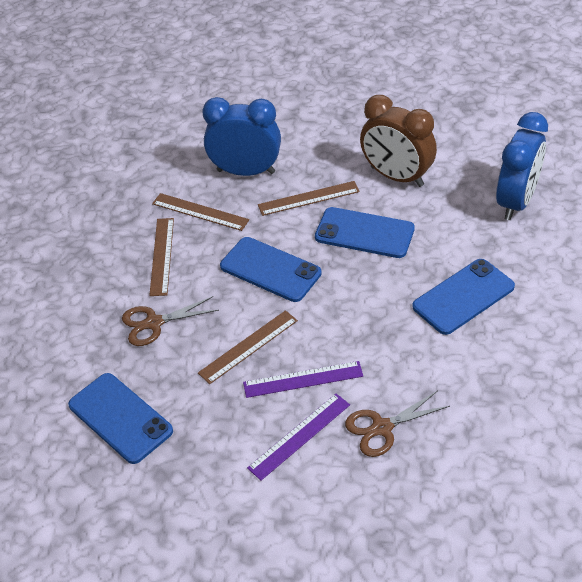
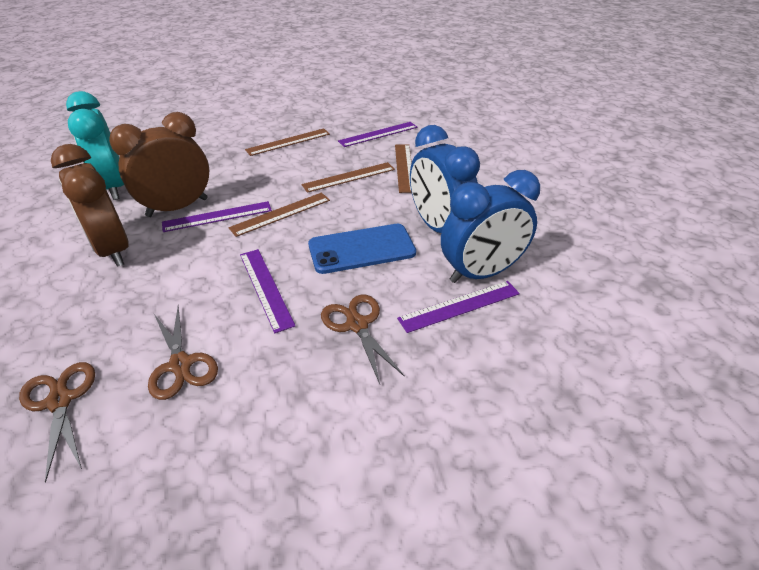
blue phone: 4 -> 1
brown clock: 1 -> 2
brown scissors: 2 -> 3
purple ruler: 2 -> 4
turquoise clock: 0 -> 1

